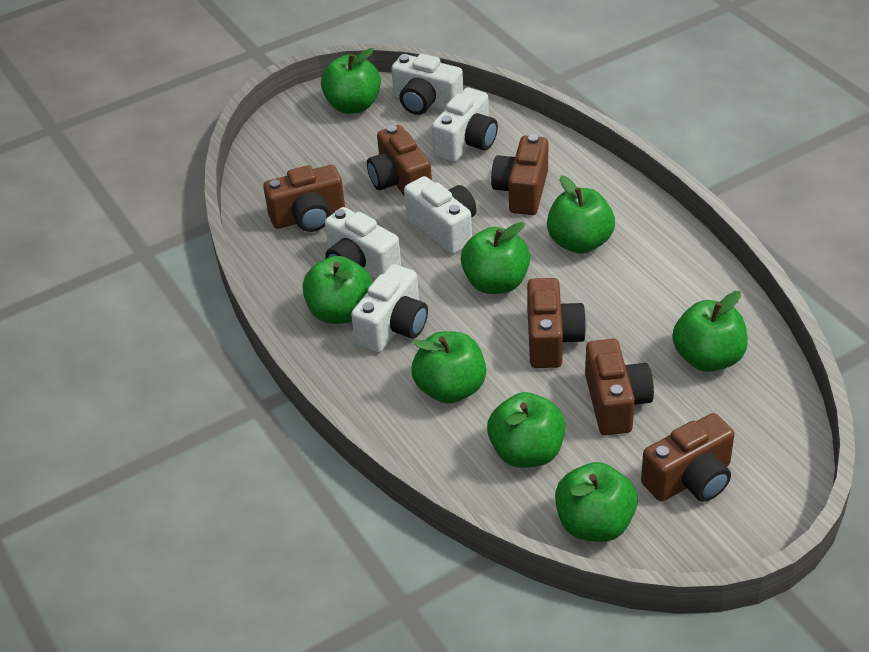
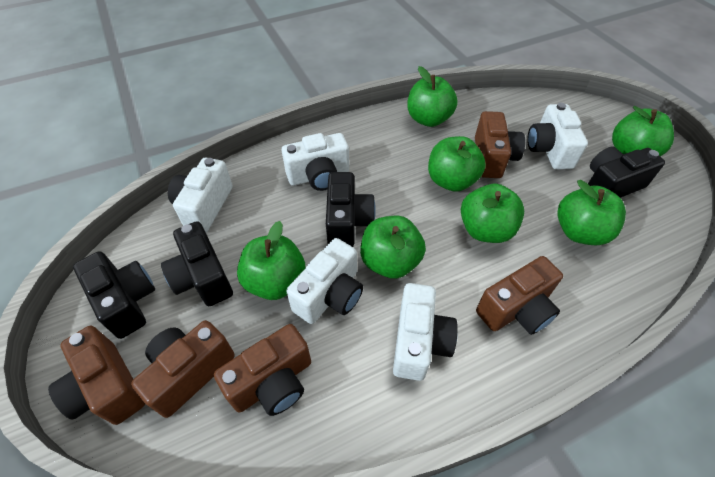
black camera: 0 -> 4
brown camera: 6 -> 5
green apple: 8 -> 7

